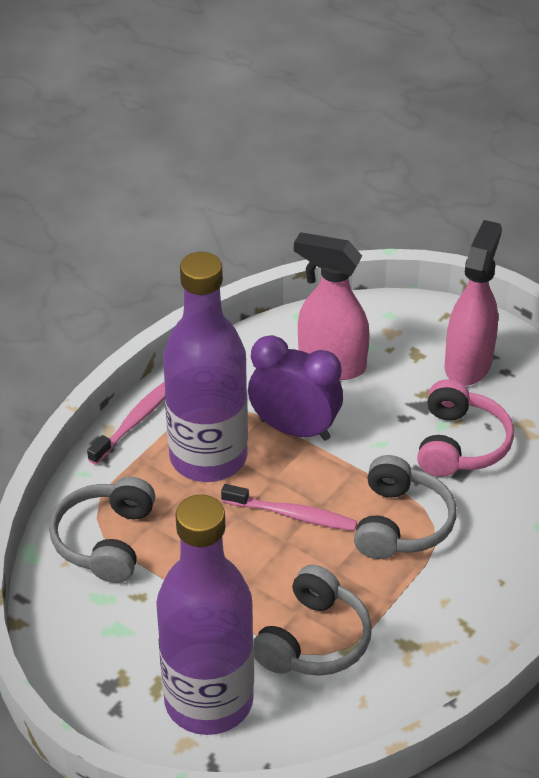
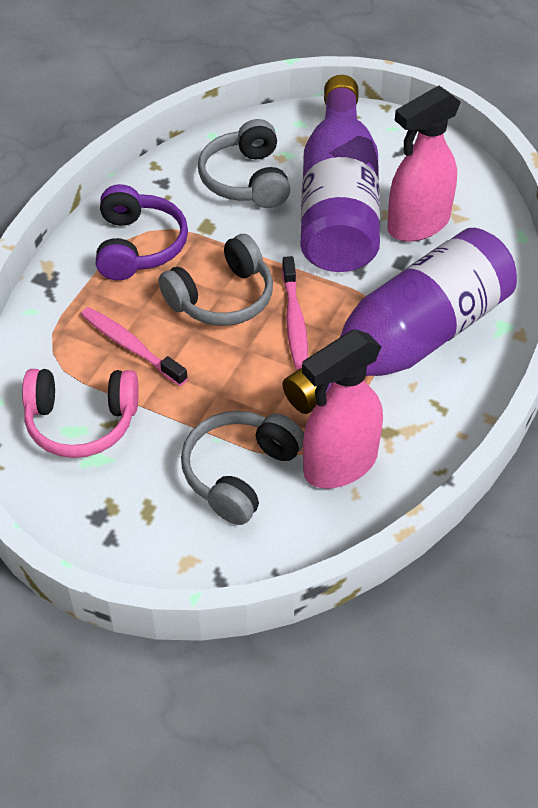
purple clock: 1 -> 0
purple headphones: 0 -> 1

